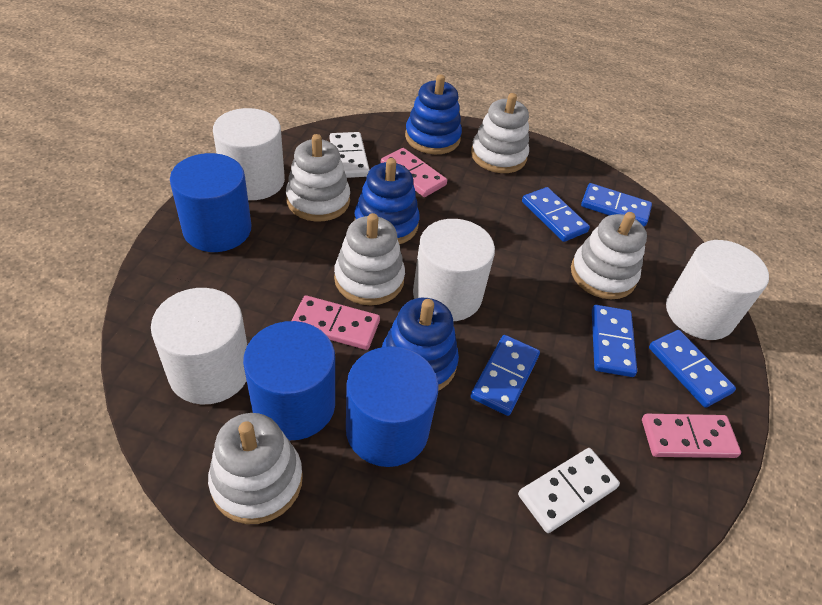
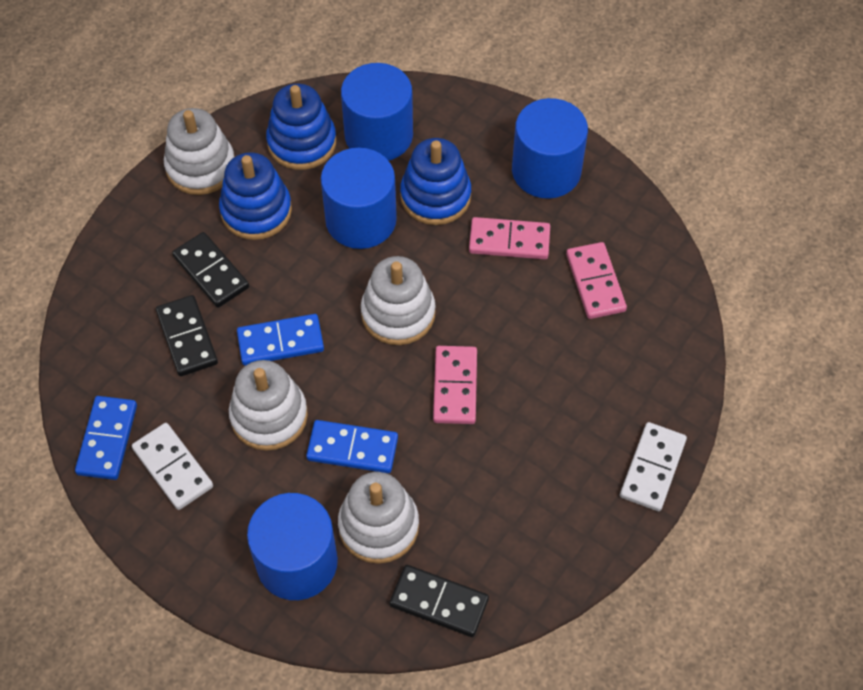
black domino: 0 -> 3
blue cylinder: 3 -> 4
blue domino: 5 -> 3
white cylinder: 4 -> 0
white stacking toy: 5 -> 4

